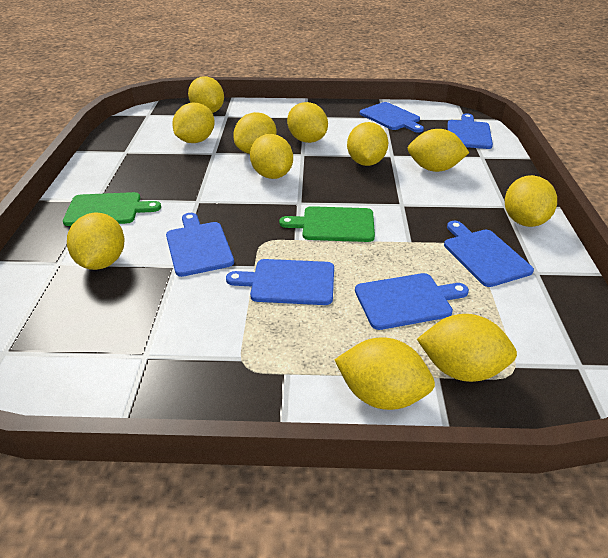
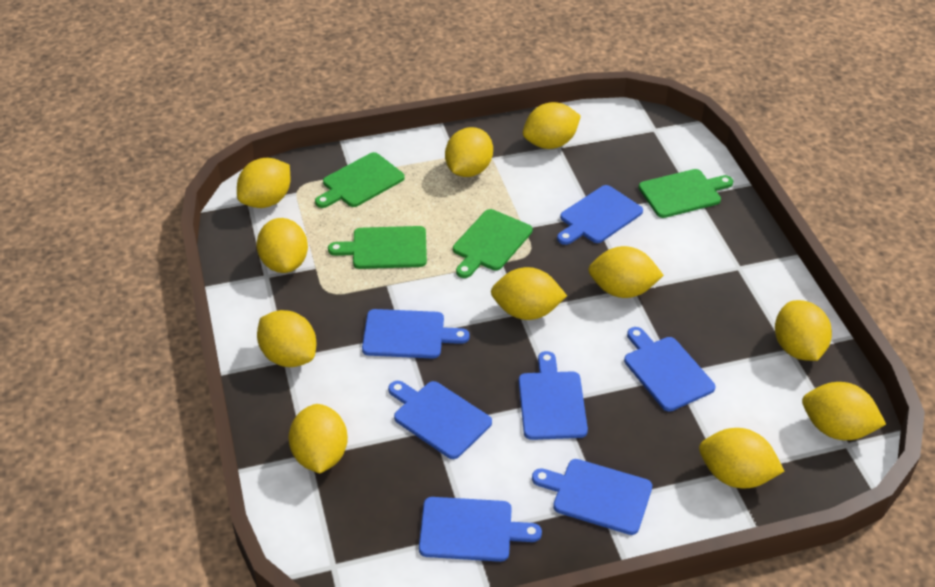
blue cutting board: 6 -> 7
green cutting board: 2 -> 4

